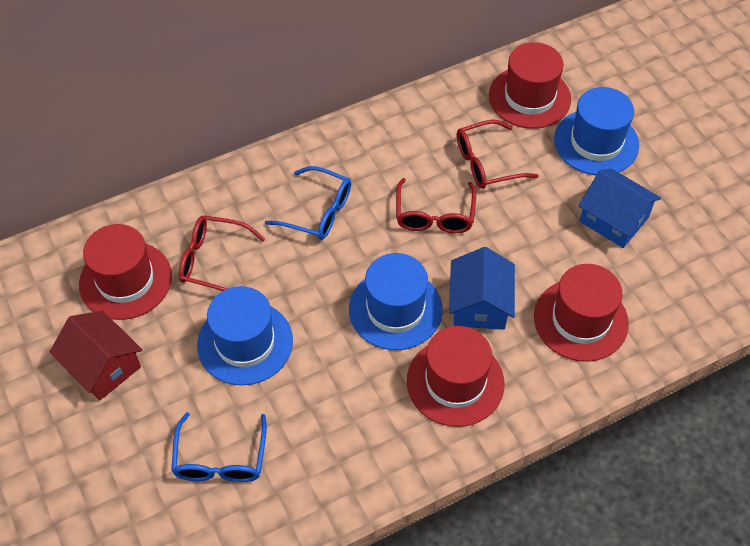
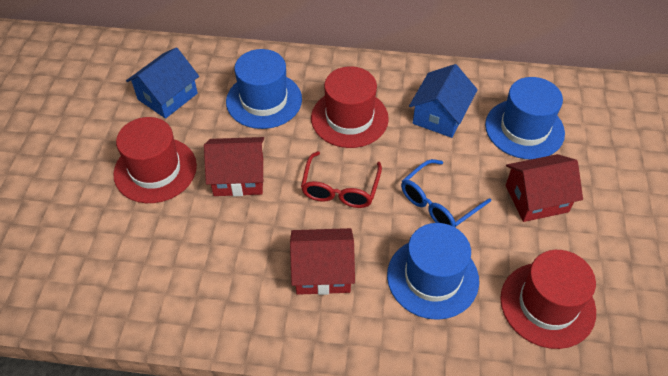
blue glasses: 2 -> 1
red glasses: 3 -> 1
red hat: 4 -> 3
red house: 1 -> 3

